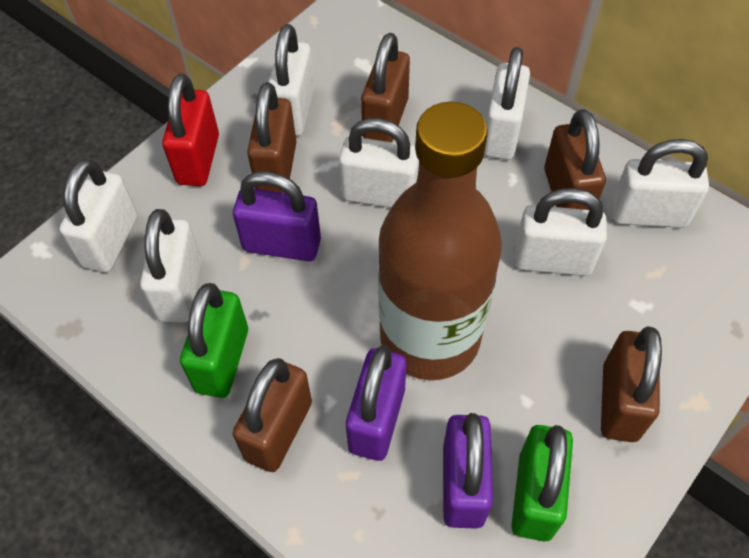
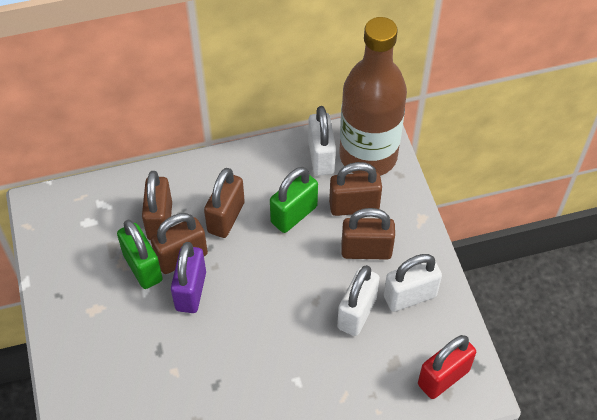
purple padlock: 3 -> 1
white padlock: 7 -> 3

